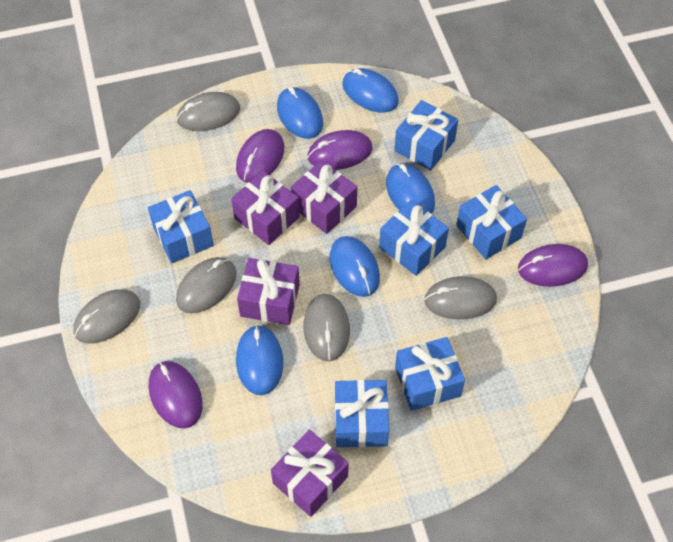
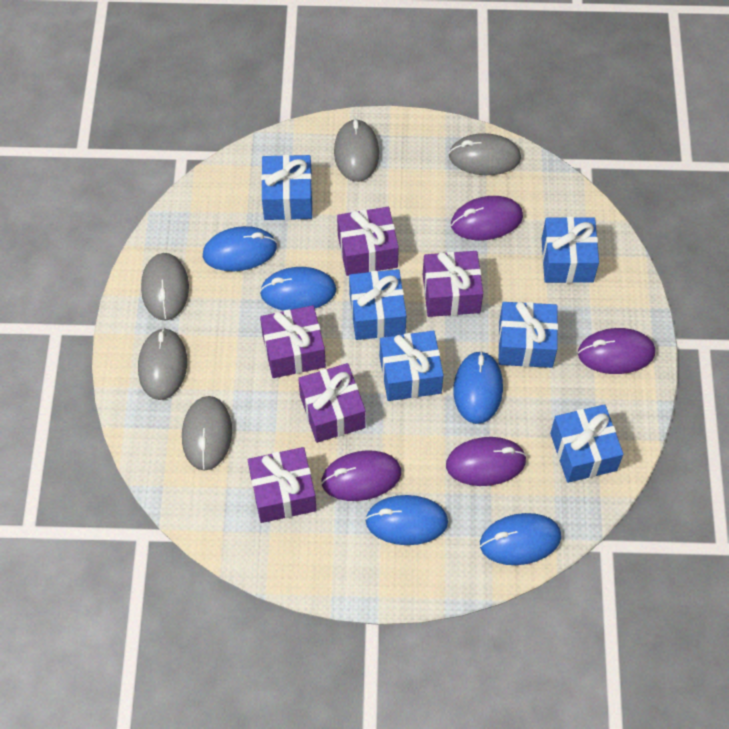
purple gift: 4 -> 5

